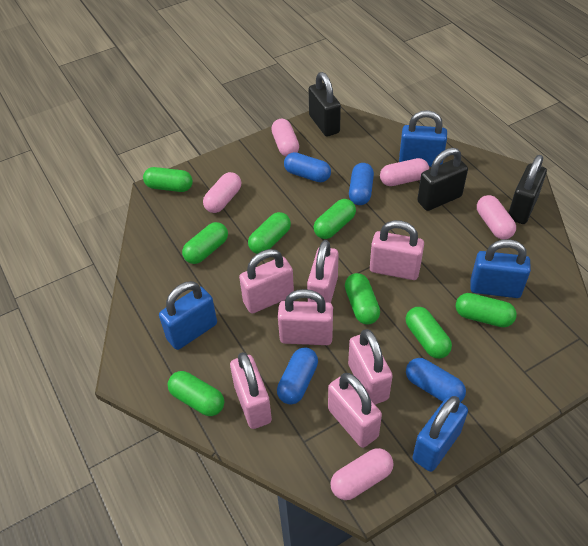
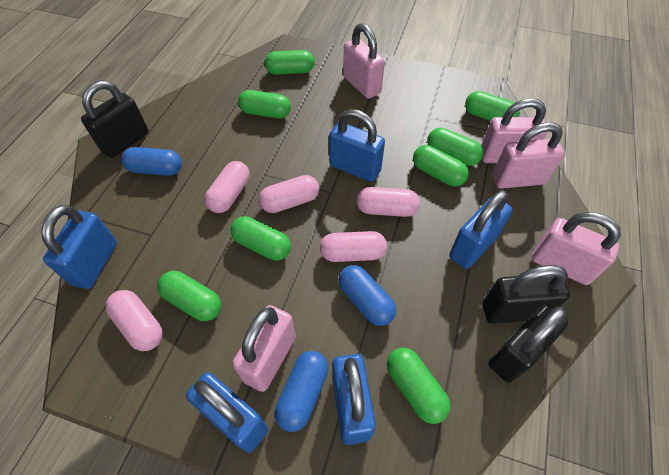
blue capsule: 4 -> 3
blue padlock: 4 -> 5
pink padlock: 7 -> 5

